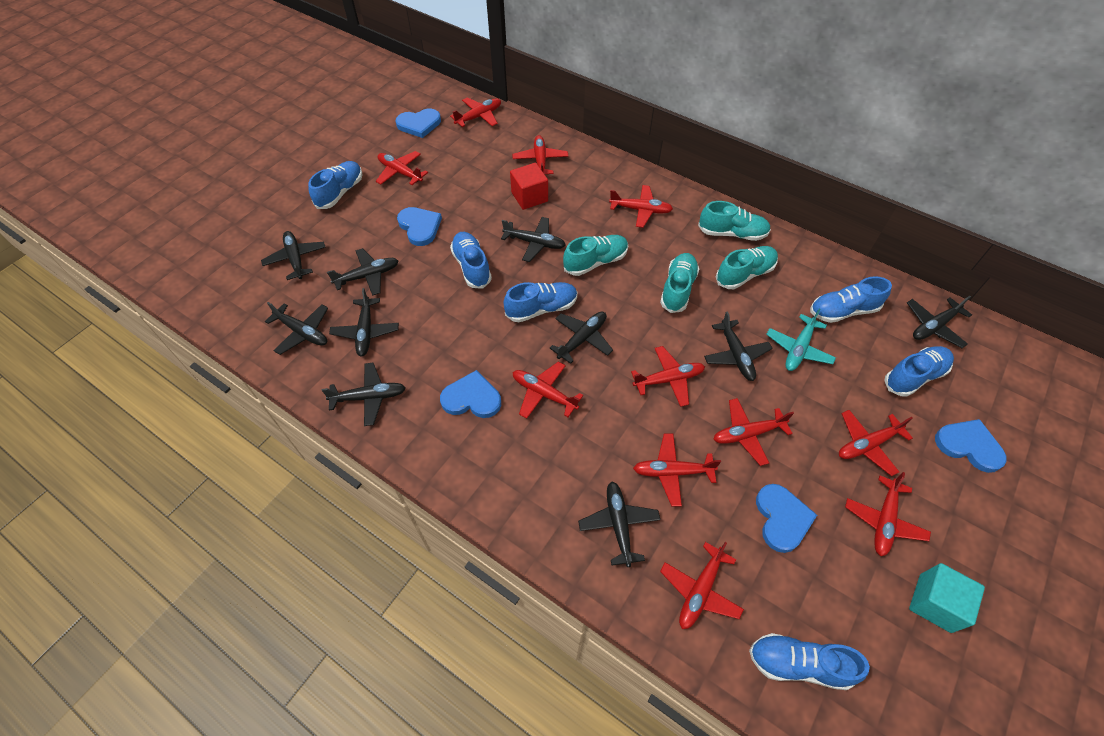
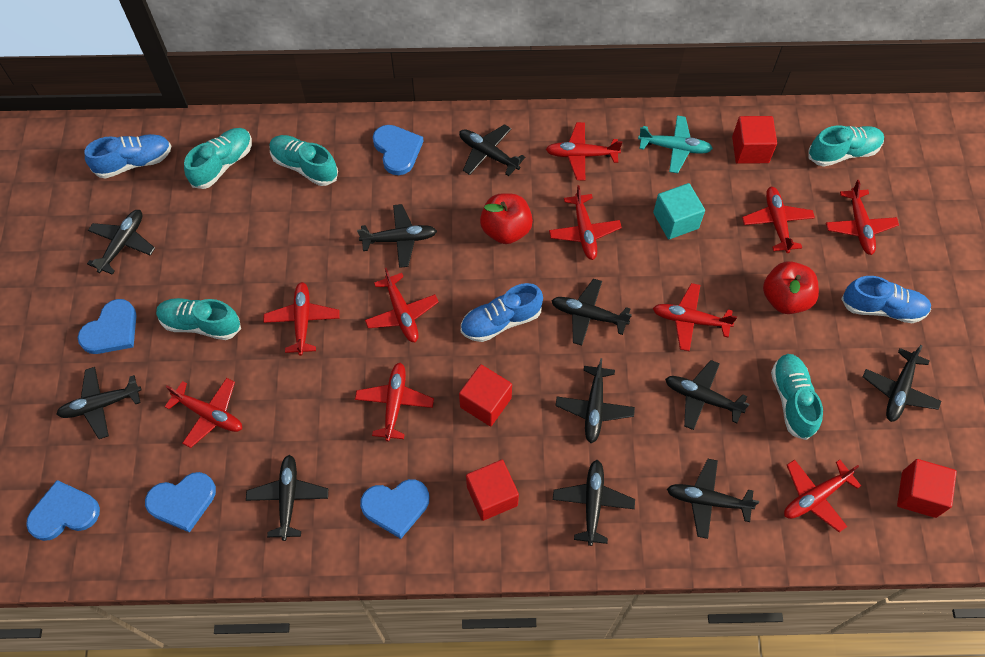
black plane: 10 -> 11
blue shoe: 6 -> 3
red apple: 0 -> 2
red cube: 1 -> 4
red plane: 11 -> 10
turquoise shoe: 4 -> 5

